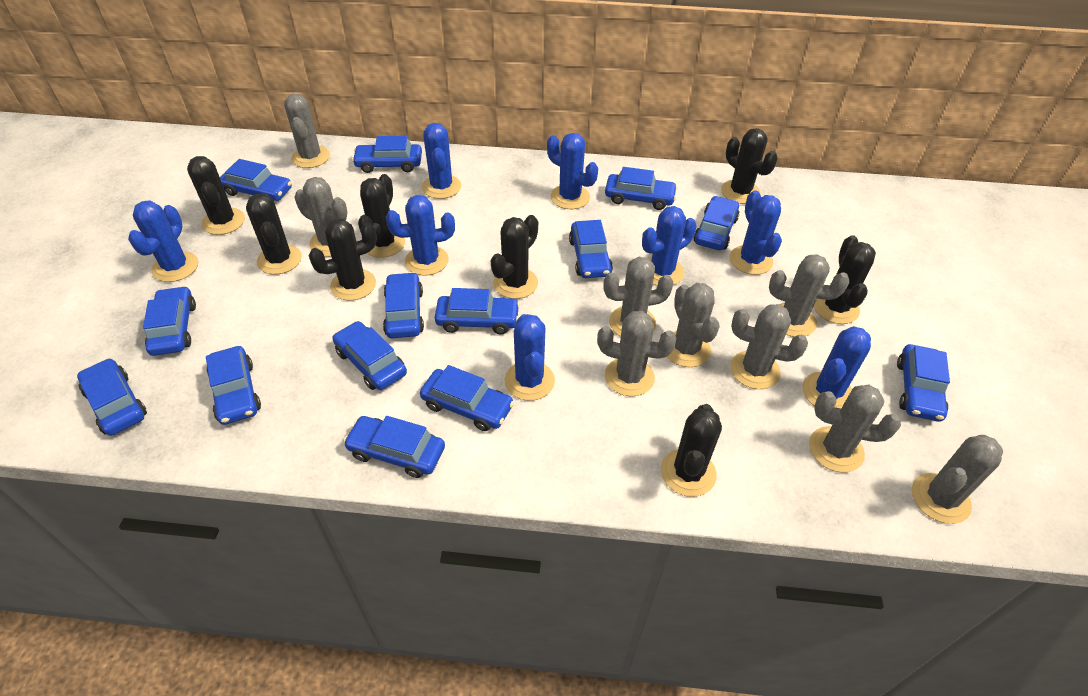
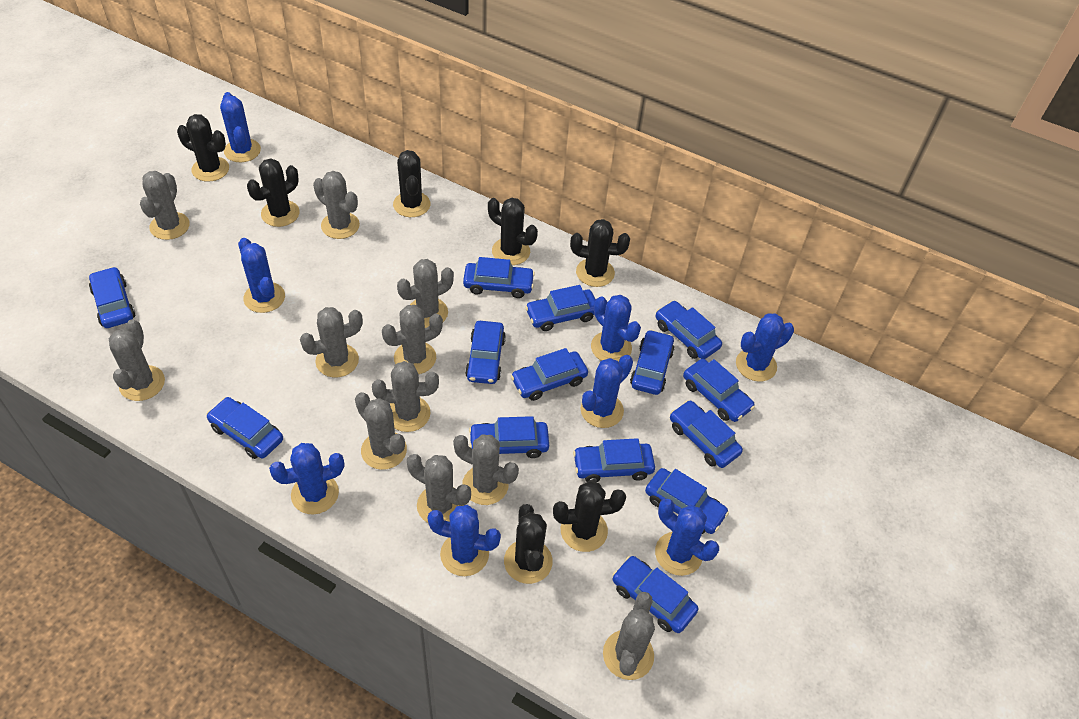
black cactus: 8 -> 7
grey cactus: 9 -> 11

